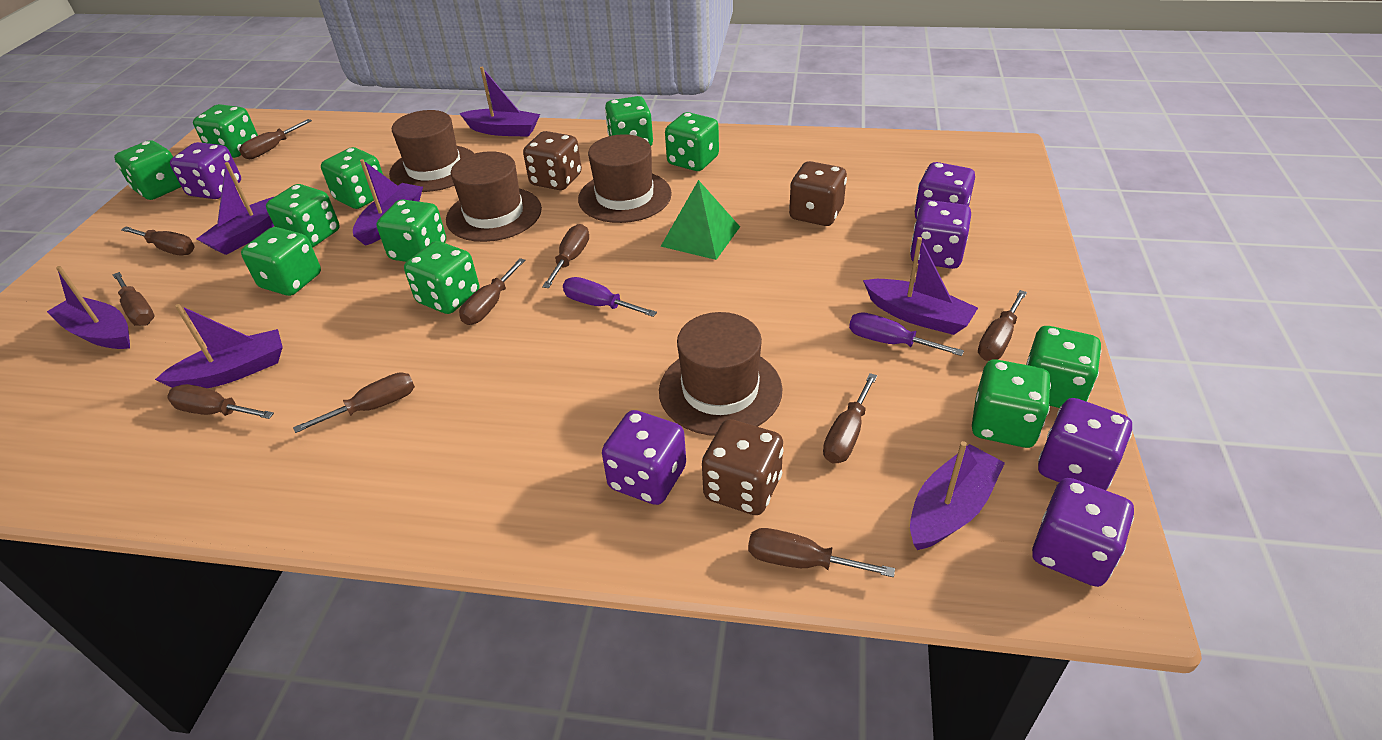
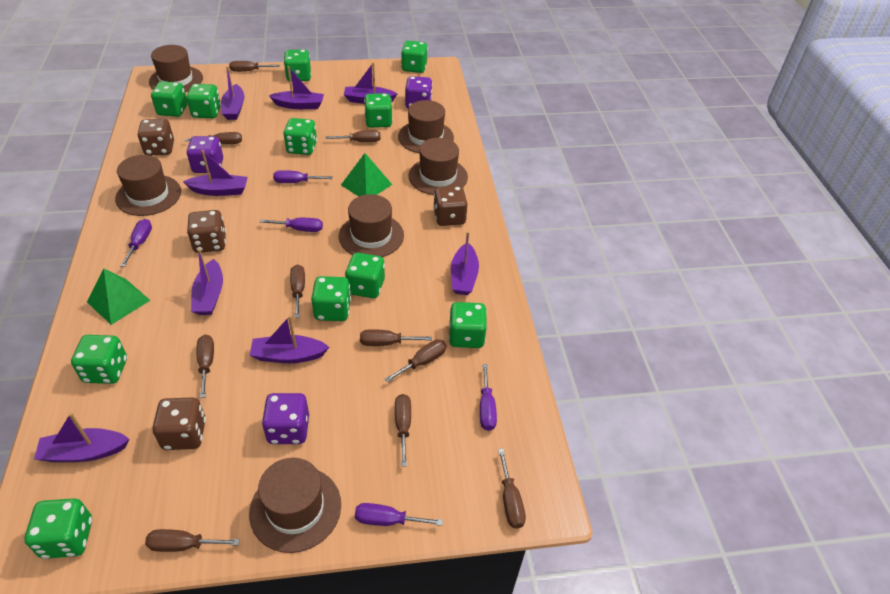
brown dice: 3 -> 4
brown hat: 4 -> 6
green pyramid: 1 -> 2
purple boat: 7 -> 8
purple dice: 6 -> 3
purple screwdriver: 2 -> 5

